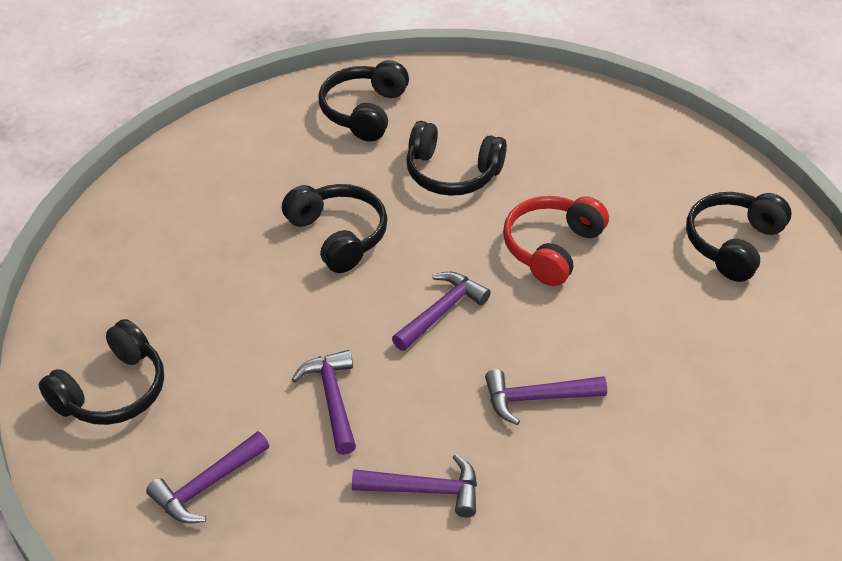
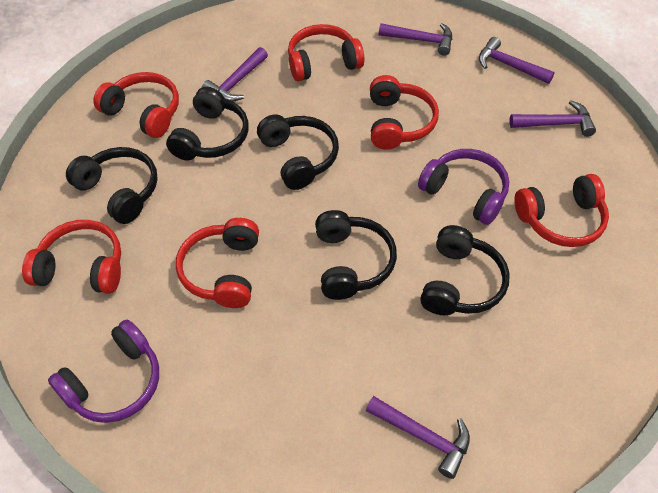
purple headphones: 0 -> 2
red headphones: 1 -> 6

